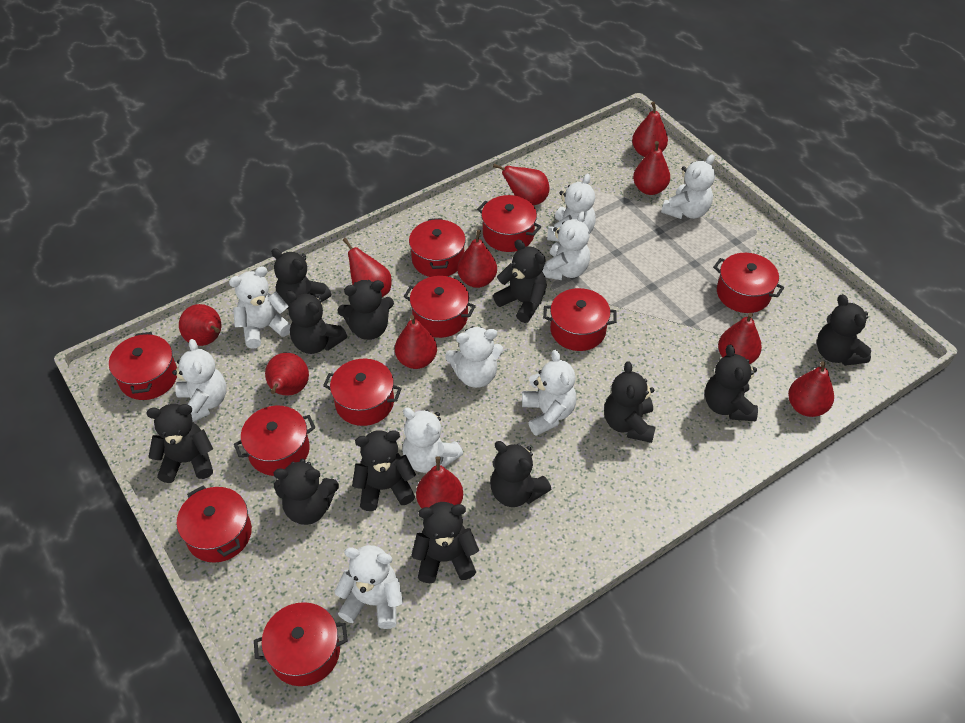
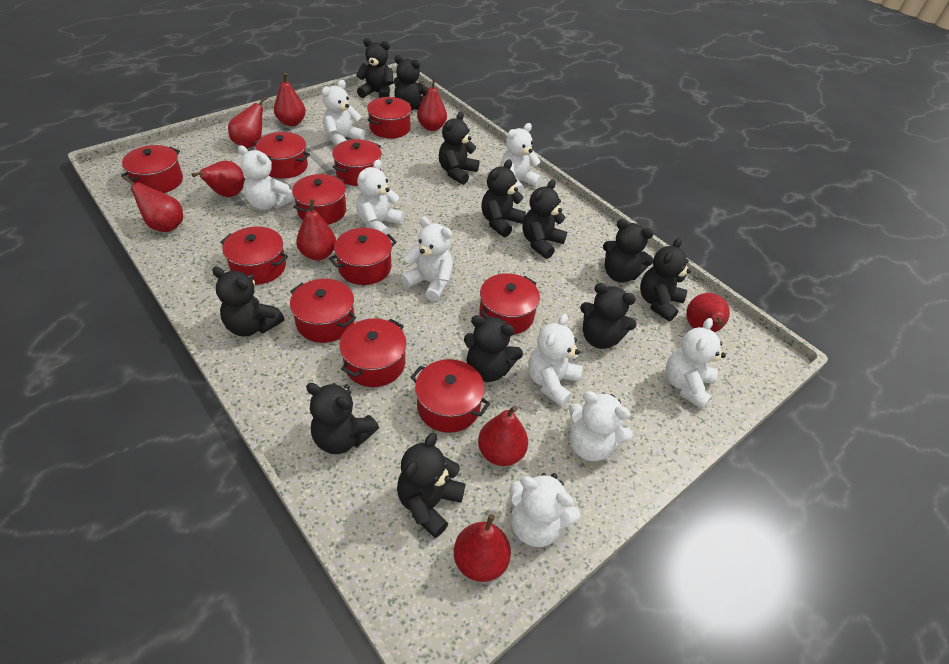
red pear: 11 -> 9
red pot: 10 -> 11

